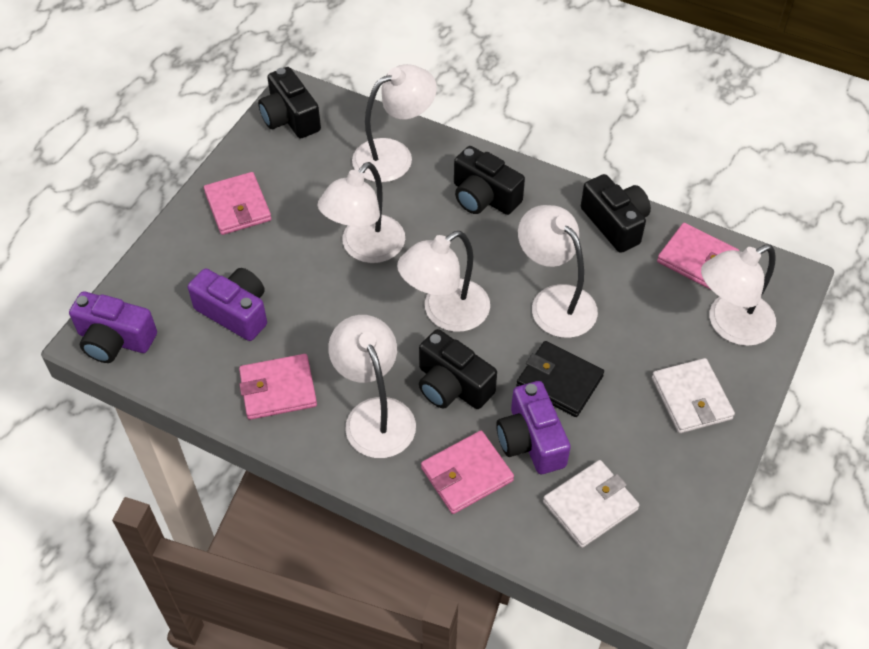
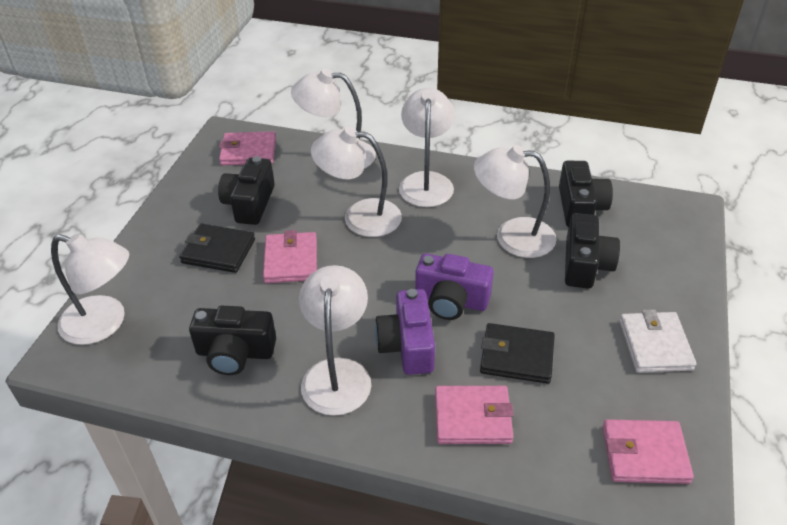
black wallet: 1 -> 2
purple camera: 3 -> 2
white wallet: 2 -> 1

